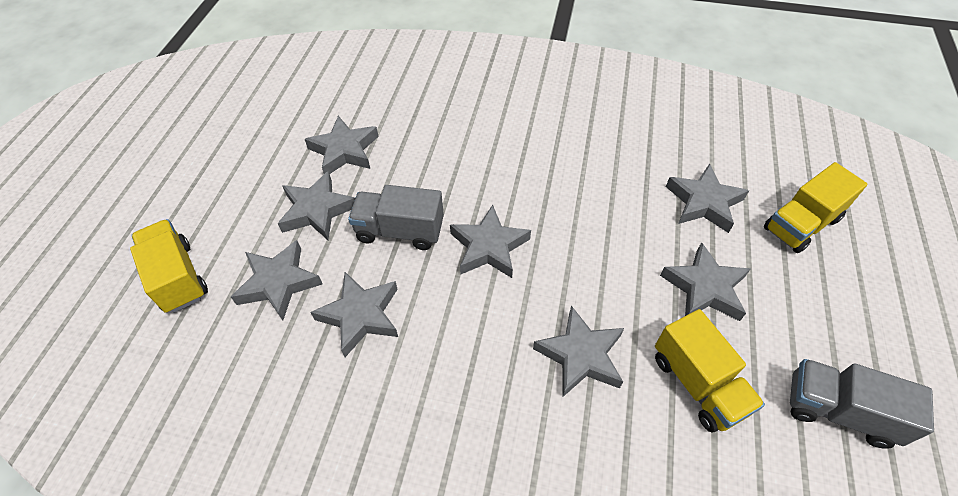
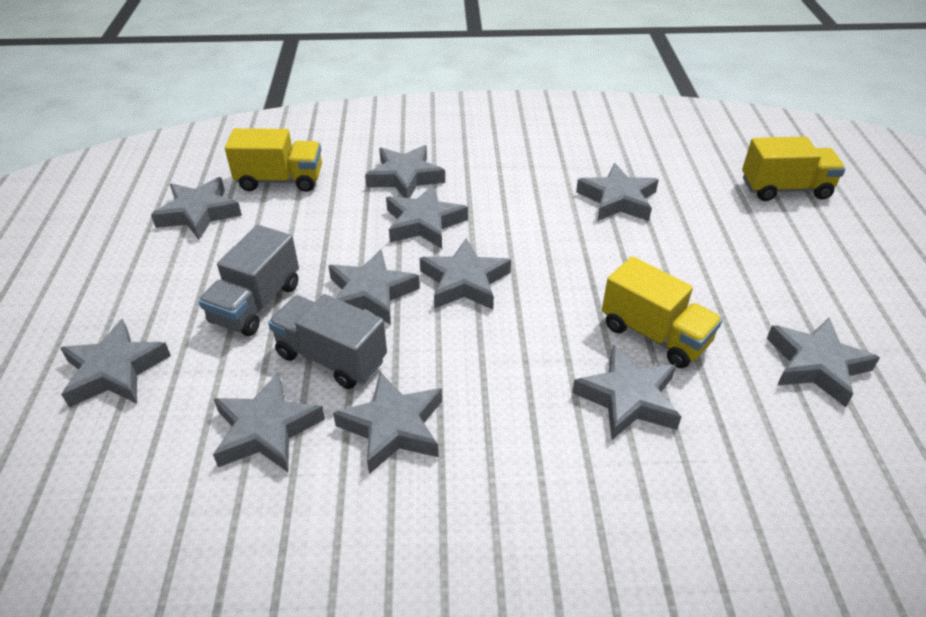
grey star: 8 -> 11

